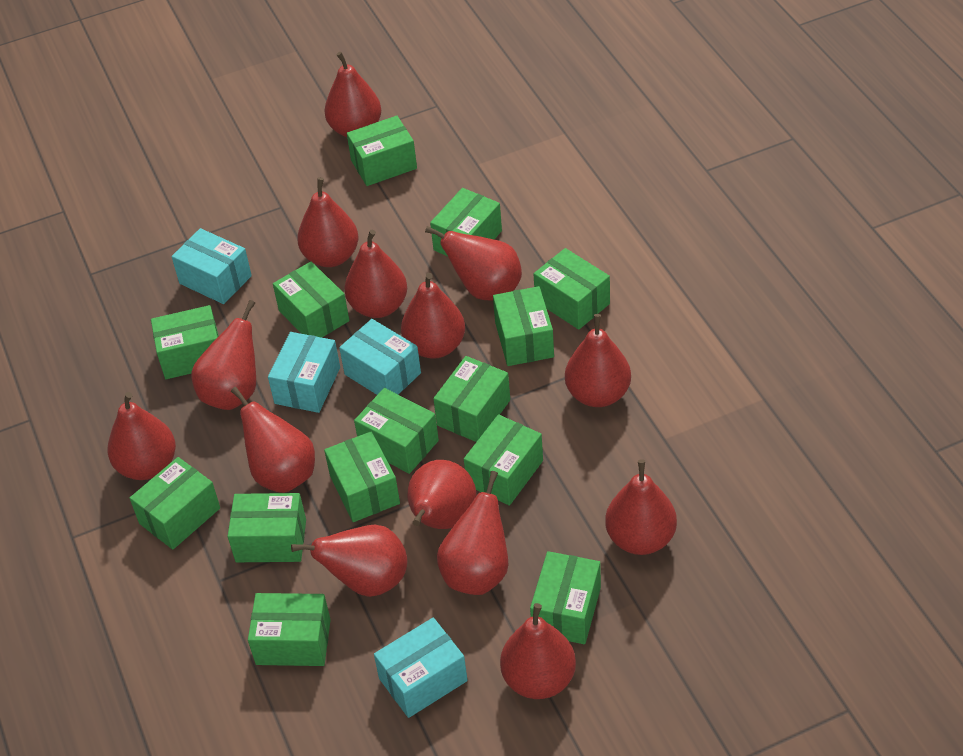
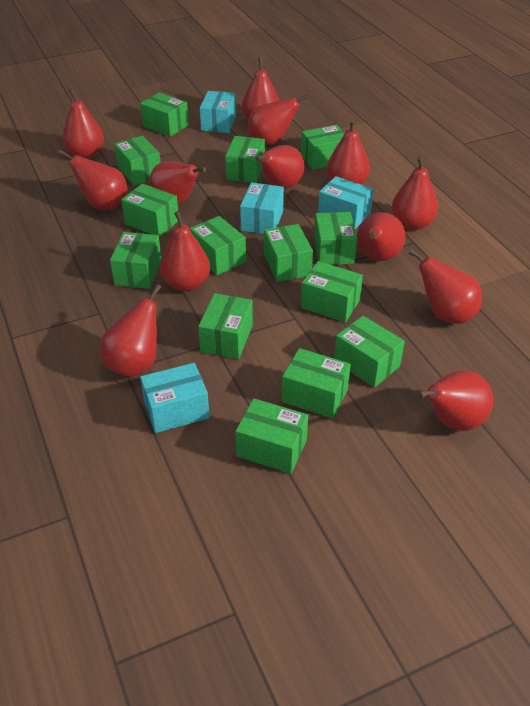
red pear: 14 -> 13

